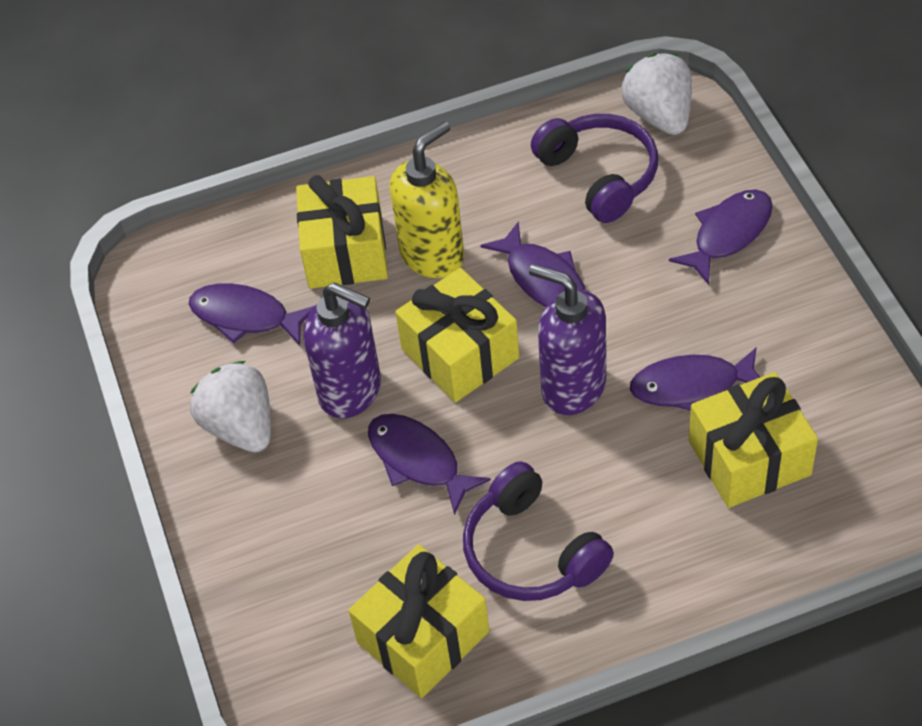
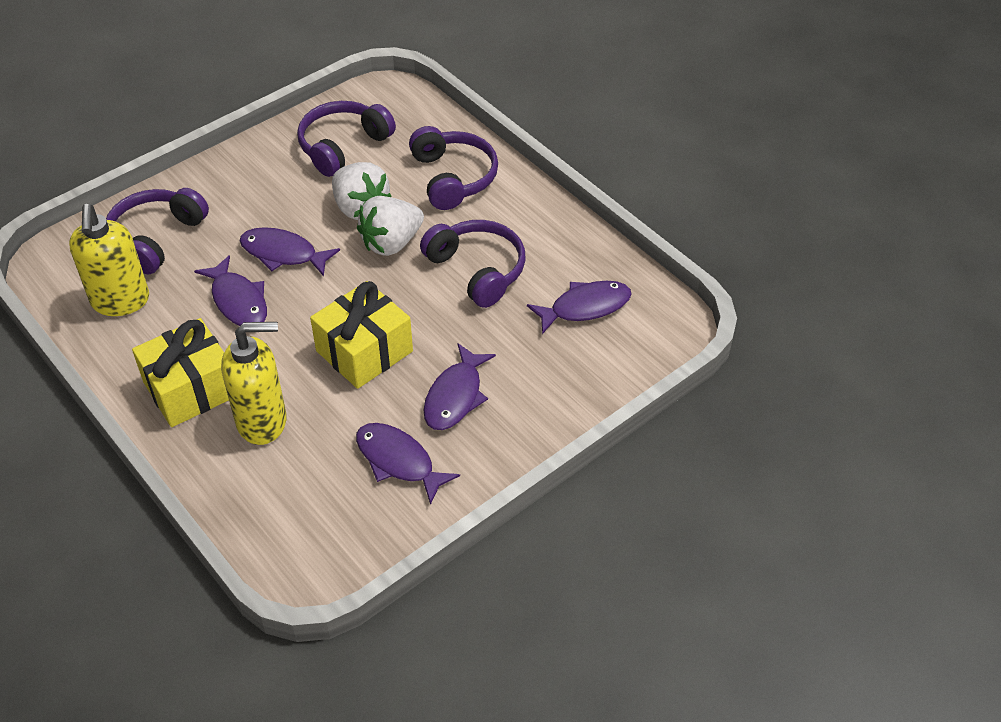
purple headphones: 2 -> 4
purple soap dispenser: 2 -> 0
yellow gift: 4 -> 2
yellow soap dispenser: 1 -> 2

